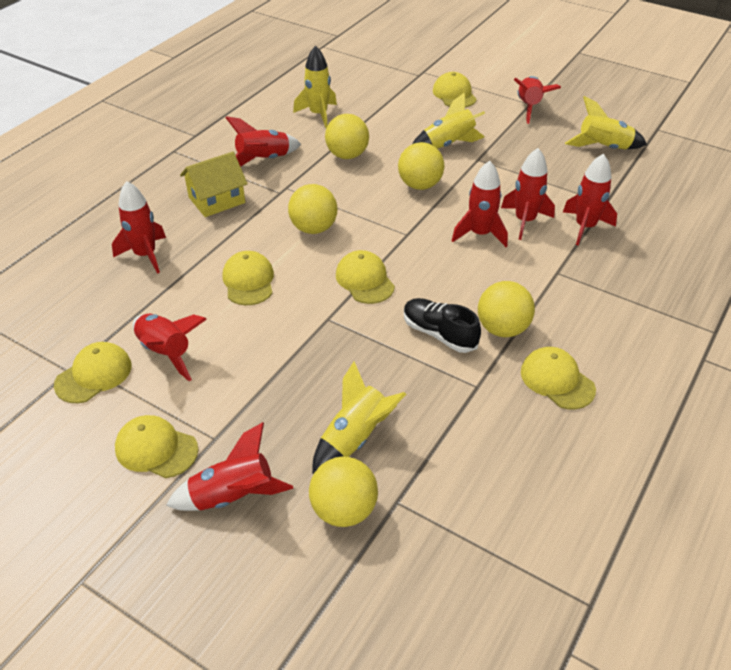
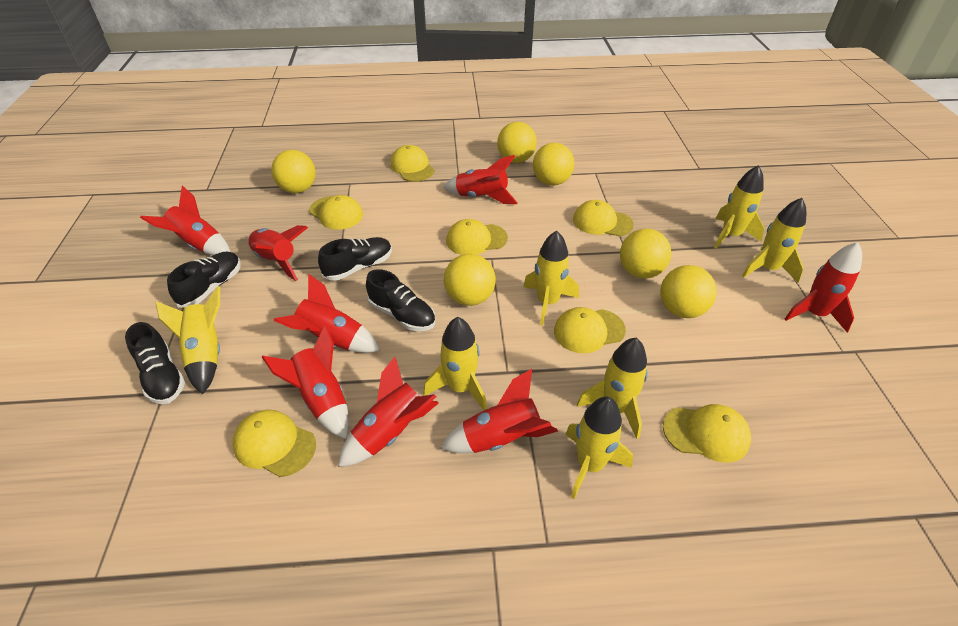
black shoe: 1 -> 4
yellow ball: 5 -> 6
yellow cap: 6 -> 7
yellow house: 1 -> 0
yellow rocket: 4 -> 7

